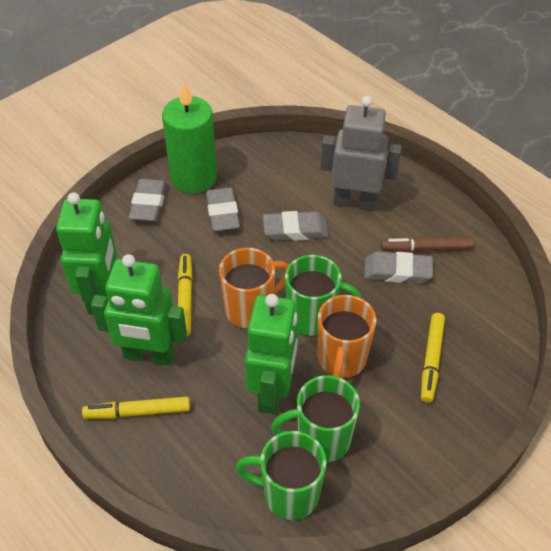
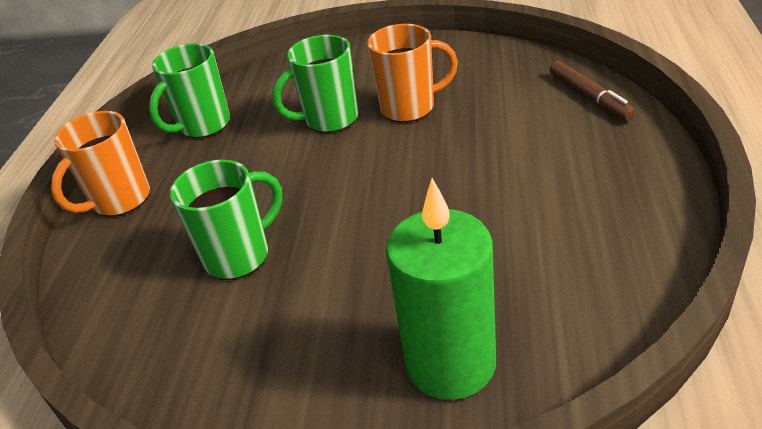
green robot: 3 -> 0
grey eraser: 4 -> 0
grey robot: 1 -> 0
yellow marker: 3 -> 0

